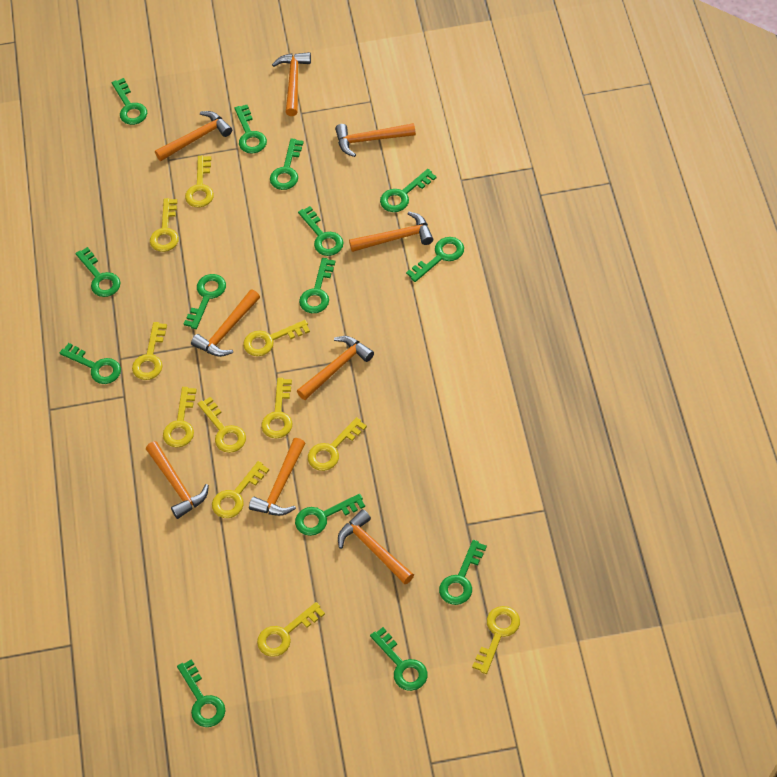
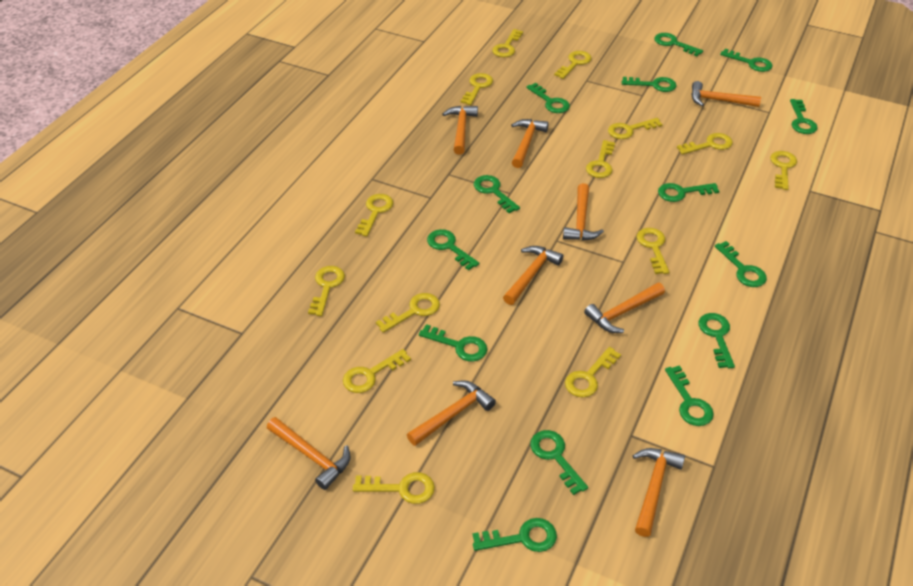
yellow key: 11 -> 14

